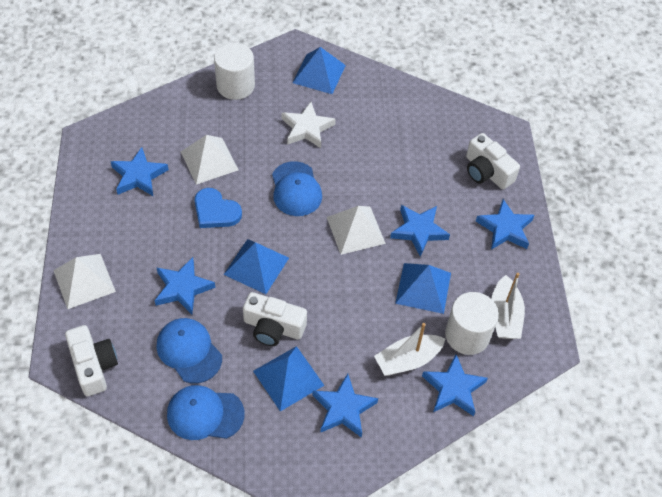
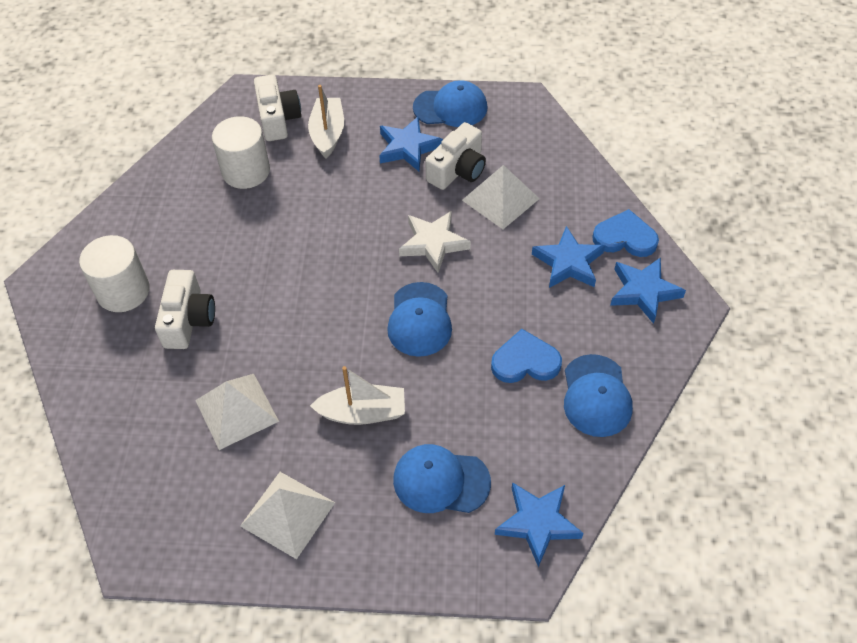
blue cap: 3 -> 4
blue heart: 1 -> 2
blue pyramid: 4 -> 0
blue star: 6 -> 4

